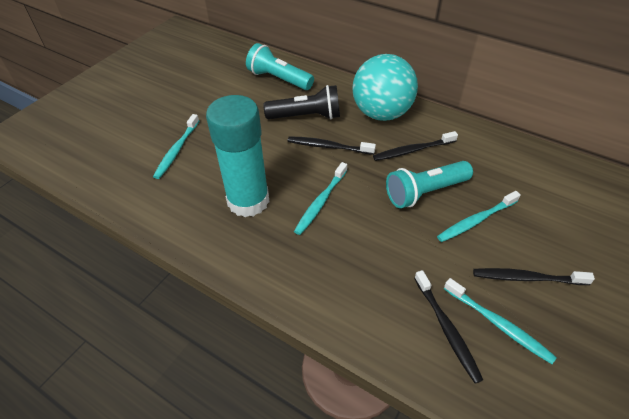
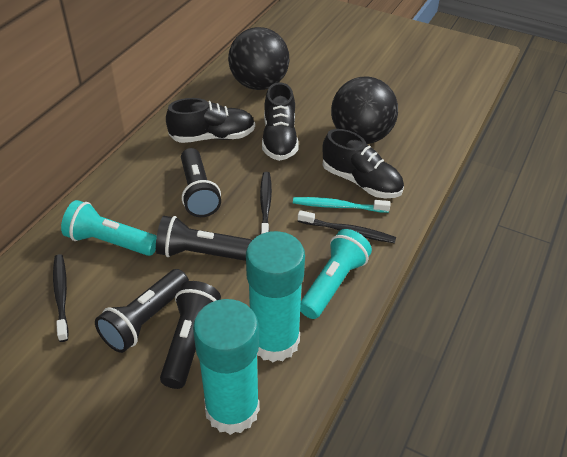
black ball: 0 -> 2
black flashlight: 1 -> 4
black shoe: 0 -> 3
black toothbrush: 4 -> 3
turquoise ball: 1 -> 0
turquoise glue stick: 1 -> 2
turquoise toothbrush: 4 -> 1

